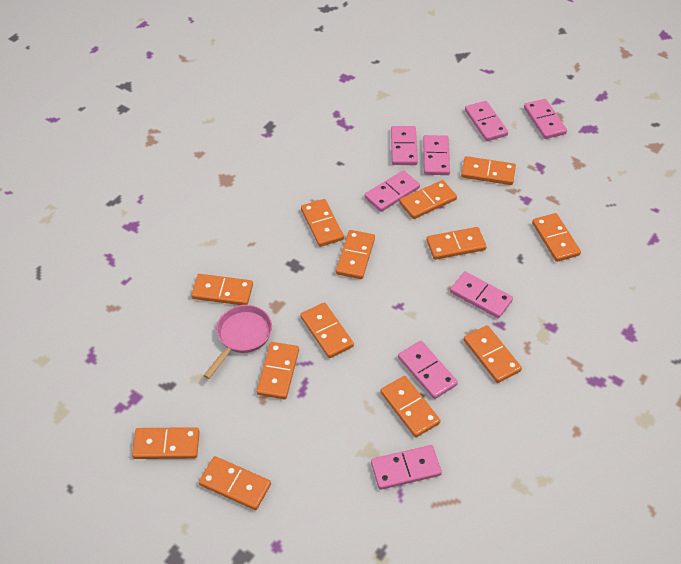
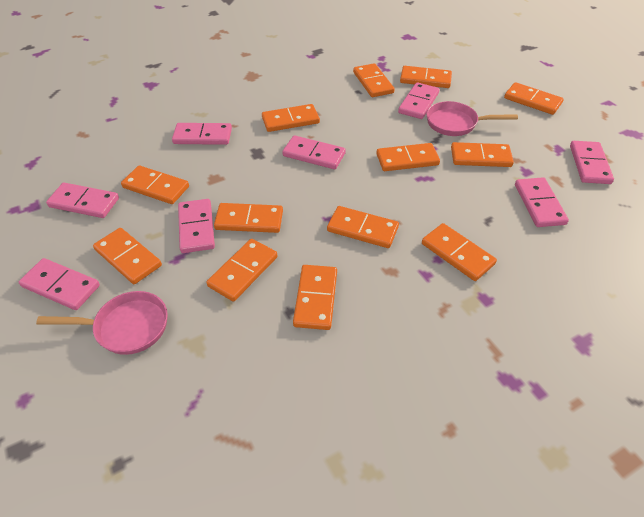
pink pan: 1 -> 2

